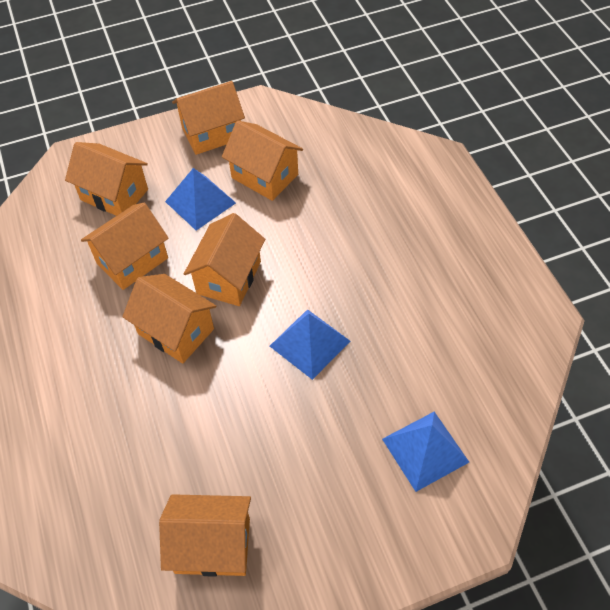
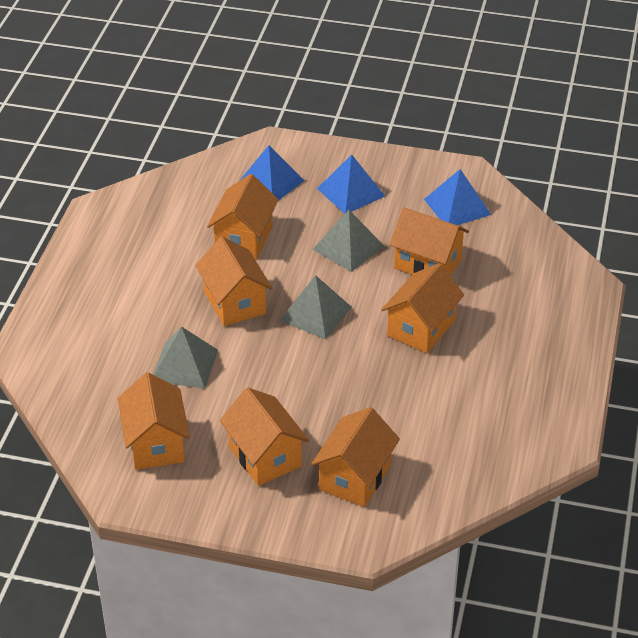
grey pyramid: 0 -> 3

